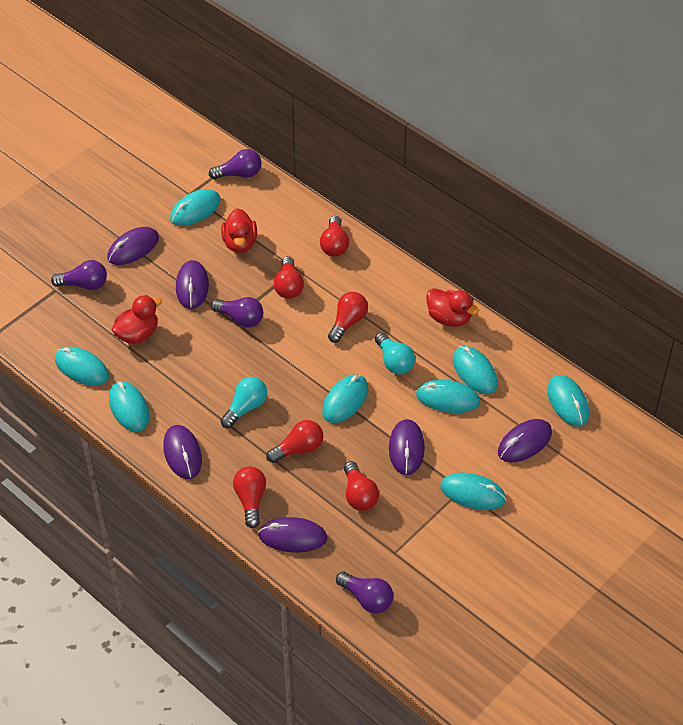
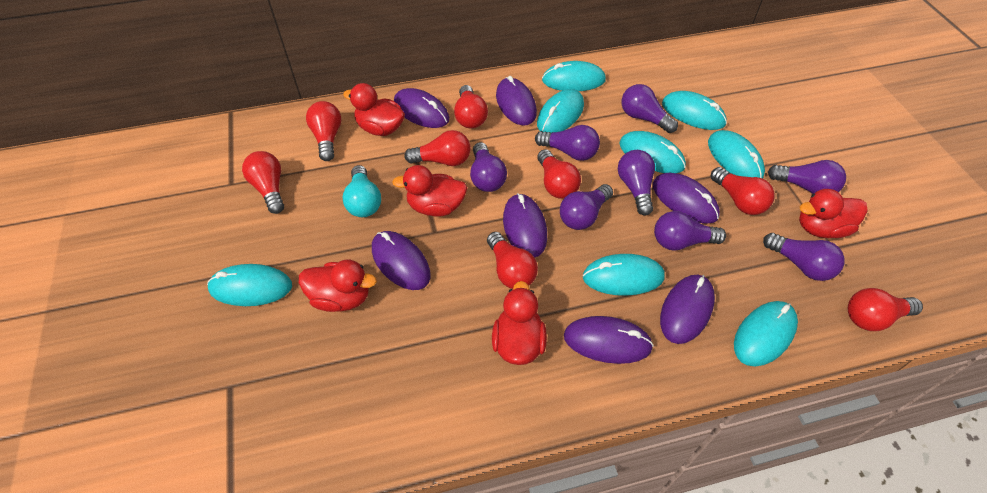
purple light bulb: 4 -> 8
purple mouse: 6 -> 7
red duck: 3 -> 5
red light bulb: 6 -> 8
turquoise light bulb: 2 -> 1

